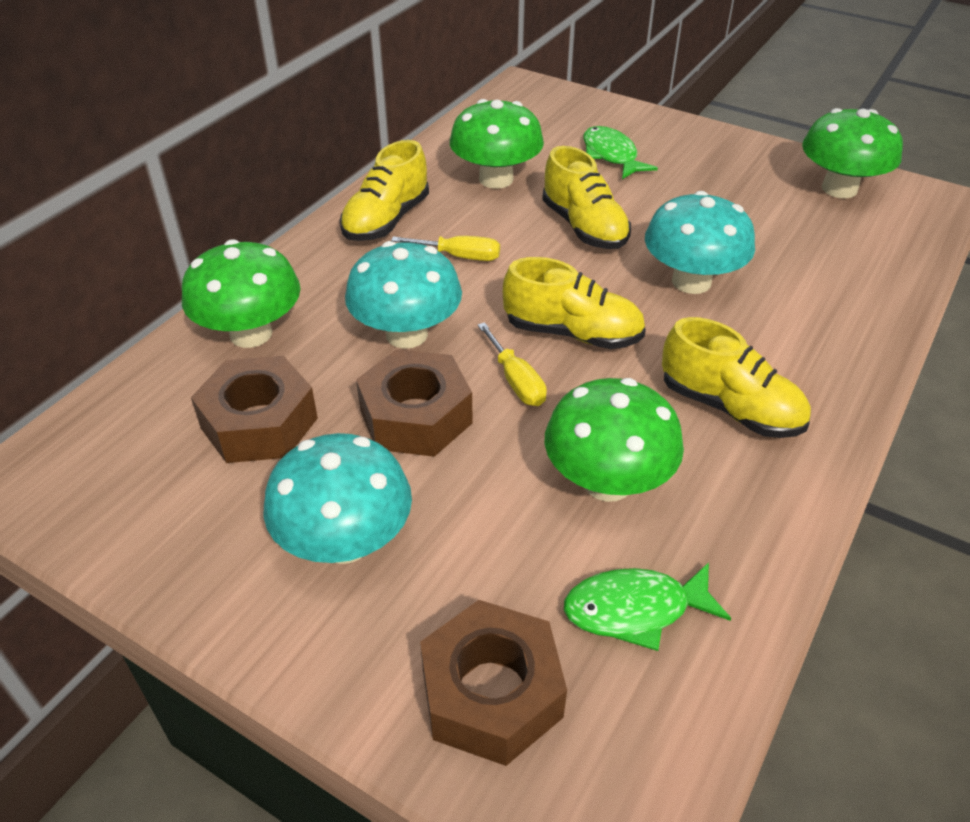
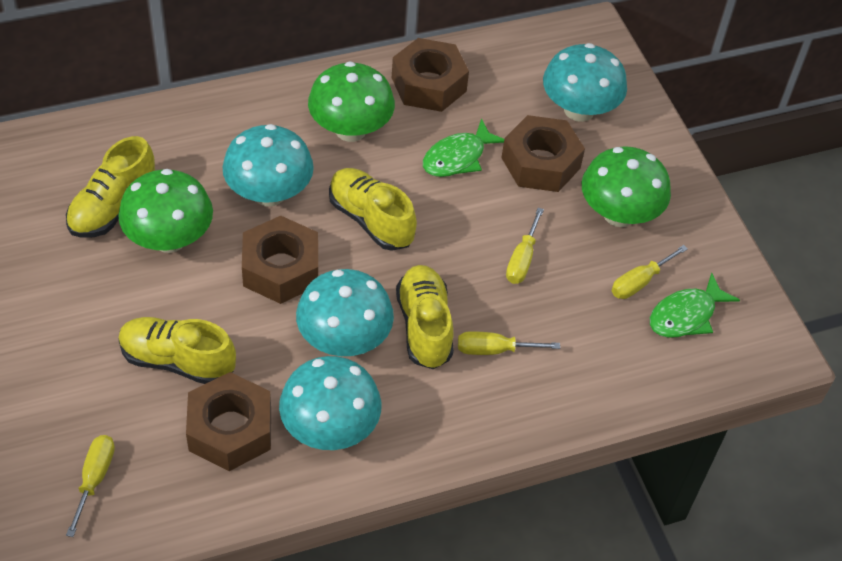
brown nut: 3 -> 4
green mushroom: 4 -> 3
turquoise mushroom: 3 -> 4
yellow screwdriver: 2 -> 4

